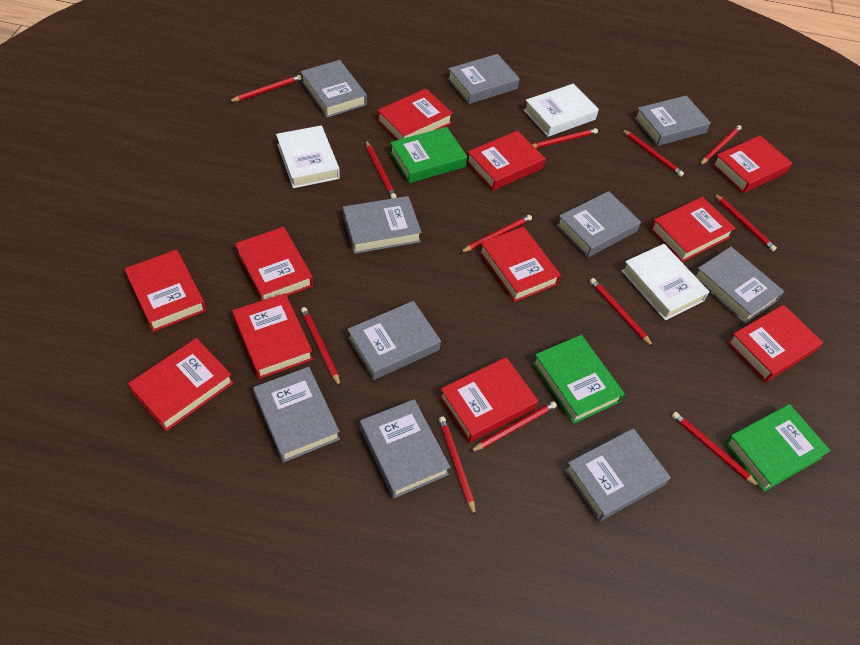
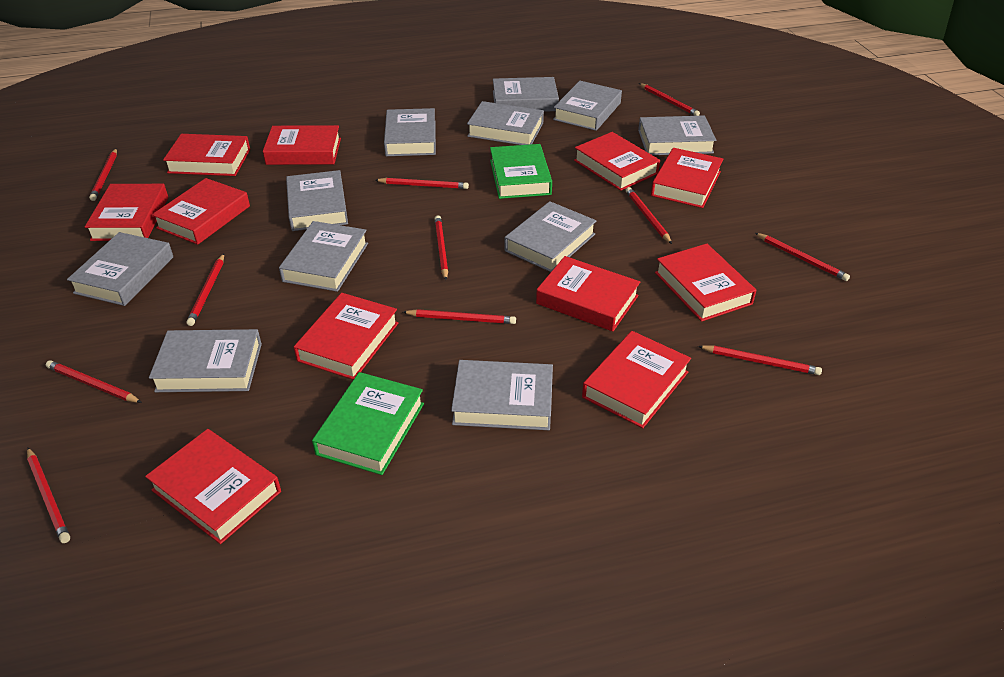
green book: 3 -> 2
grey book: 10 -> 11
red pencil: 12 -> 11
white book: 3 -> 0

